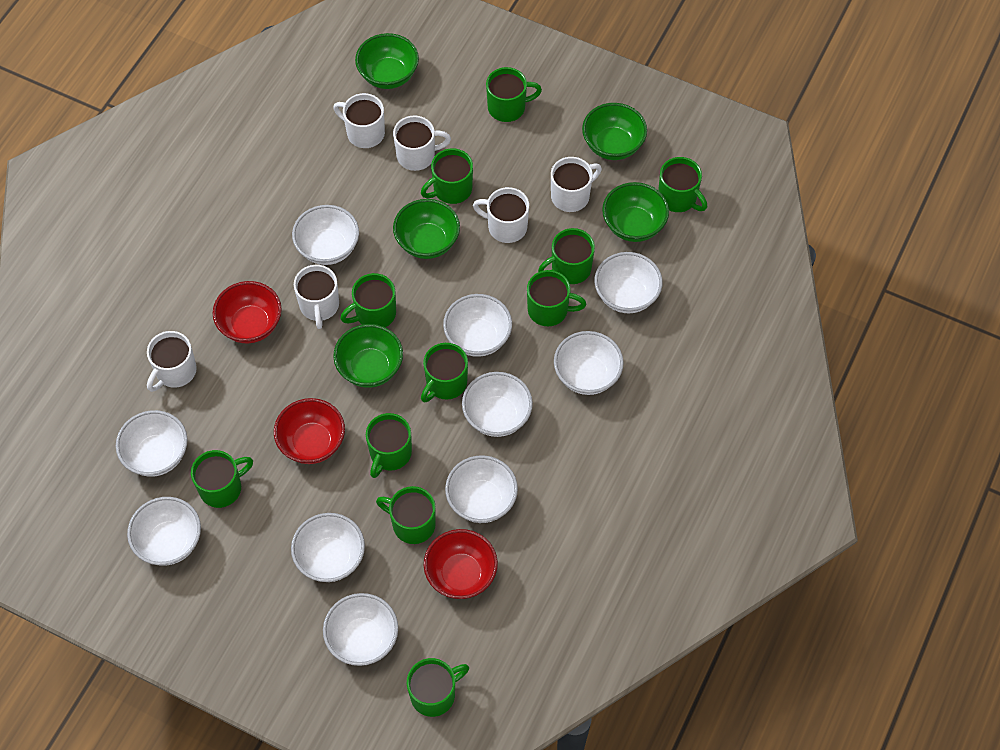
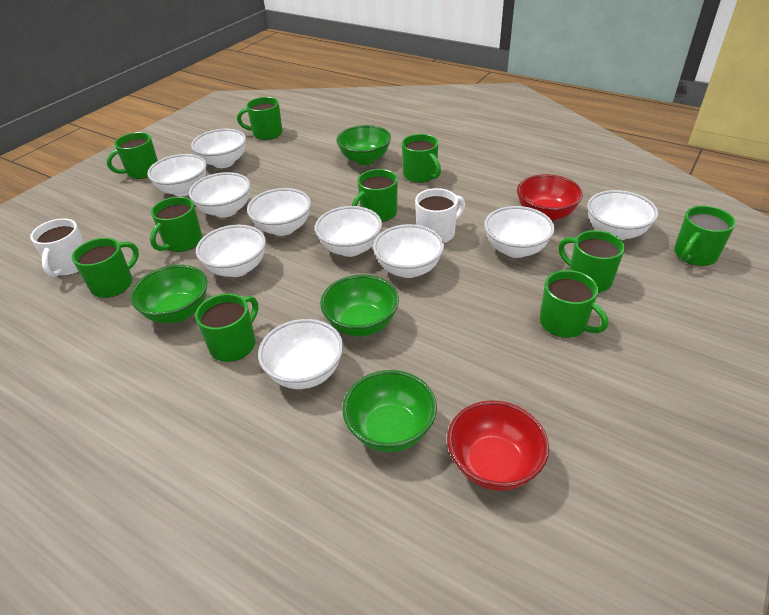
green bowl: 5 -> 4
green mug: 11 -> 10
red bowl: 3 -> 2
white mug: 6 -> 2

